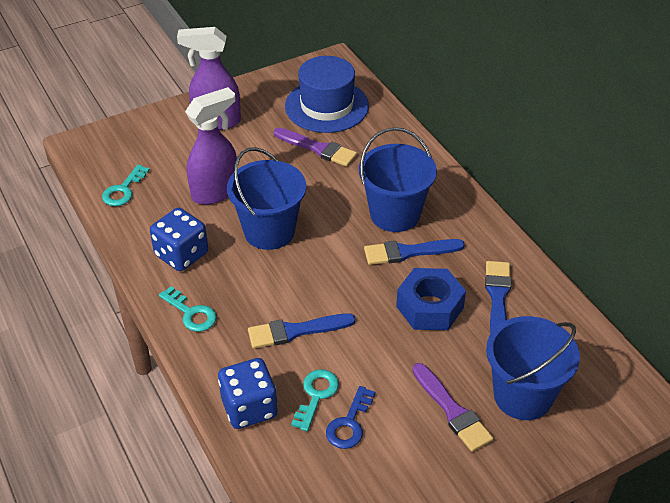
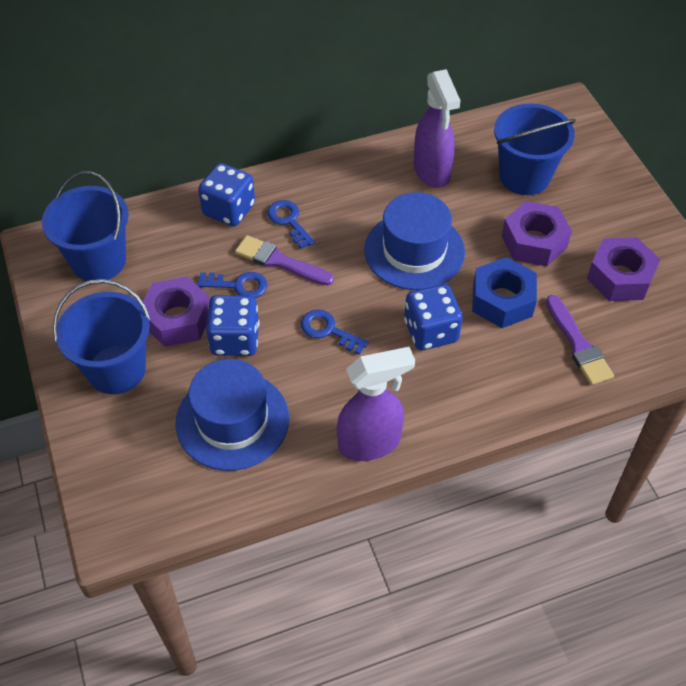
blue brush: 3 -> 0
blue dice: 2 -> 3
blue hat: 1 -> 2
blue key: 1 -> 3
purple nut: 0 -> 3
turquoise key: 3 -> 0

